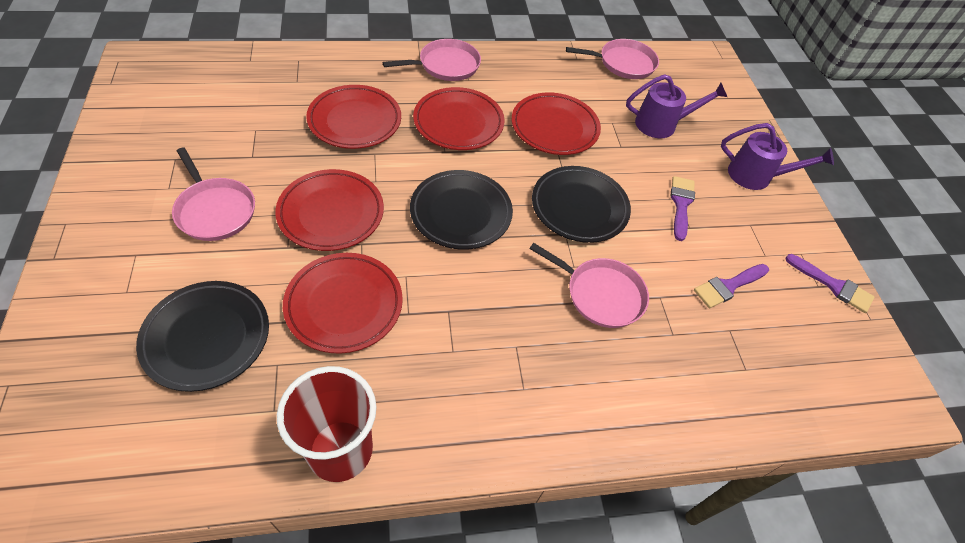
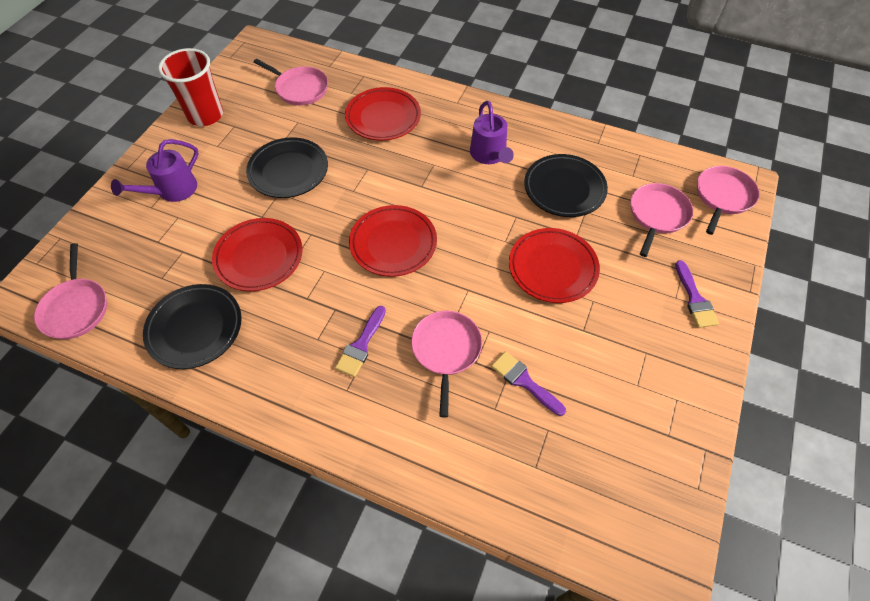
pink pan: 4 -> 5
red plate: 5 -> 4

